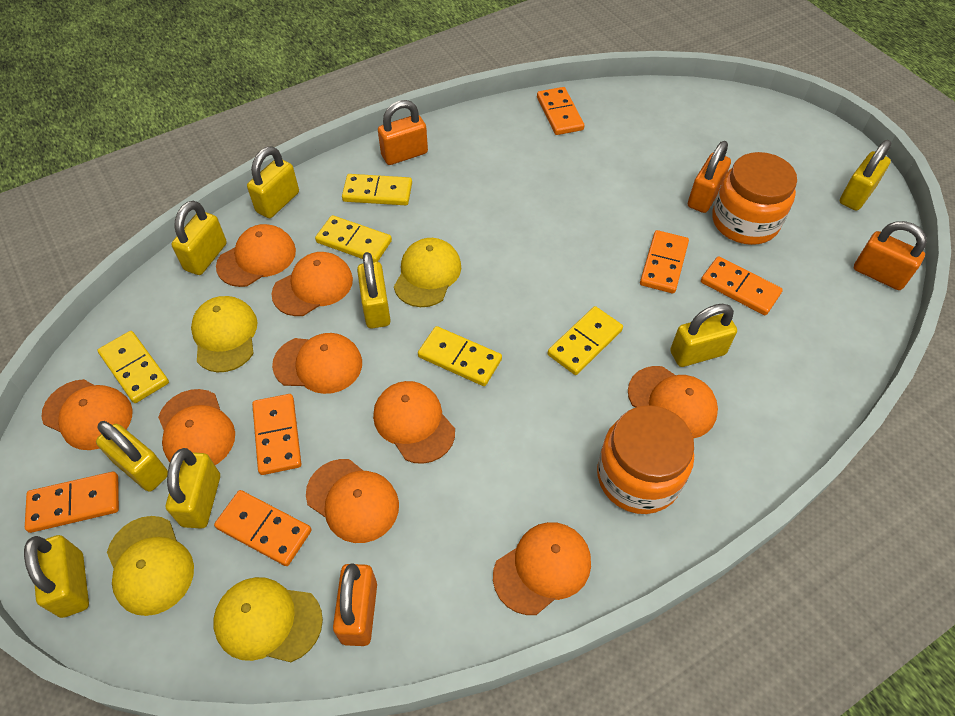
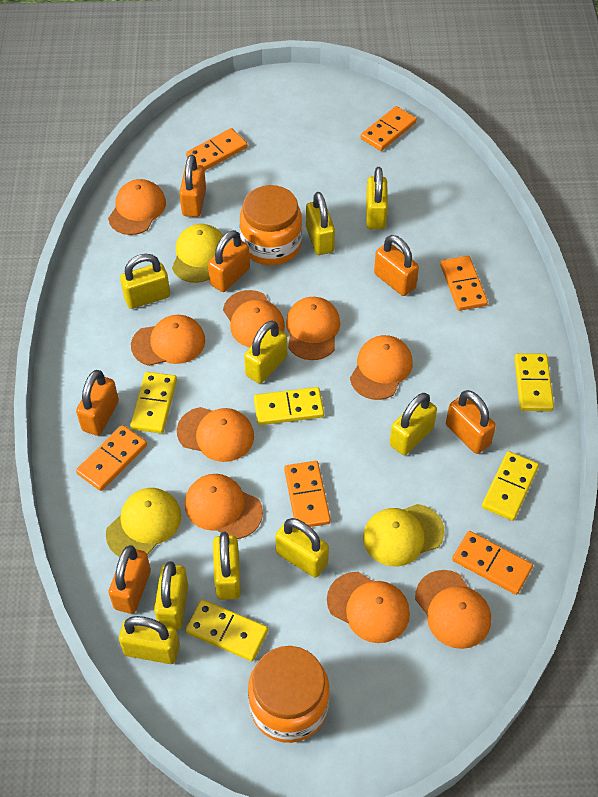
orange padlock: 4 -> 6
yellow cap: 4 -> 3
yellow padlock: 8 -> 9

